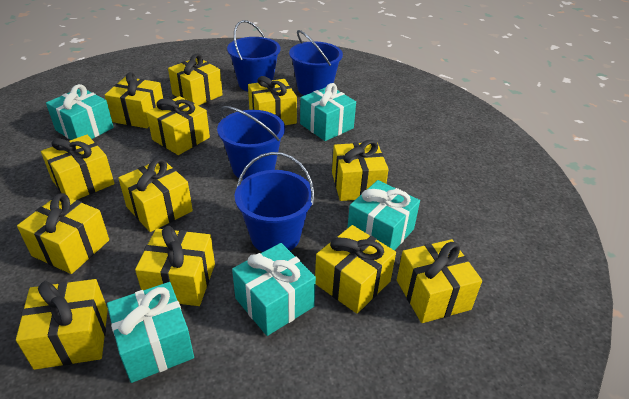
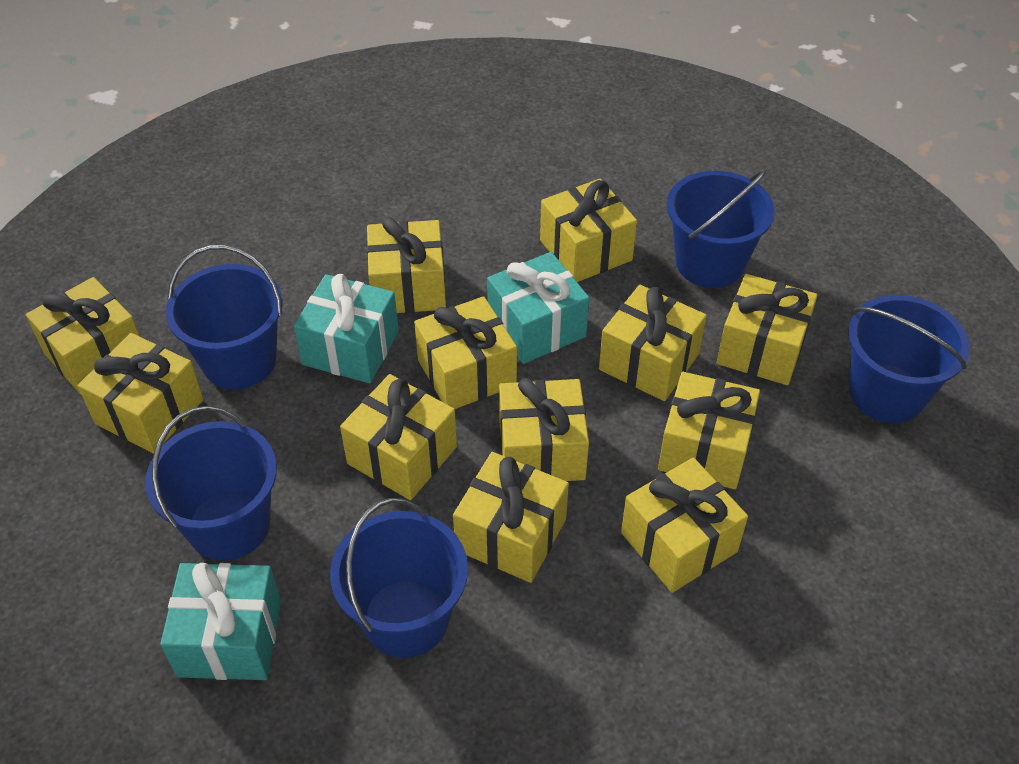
blue bucket: 4 -> 5
turquoise gift: 5 -> 3

